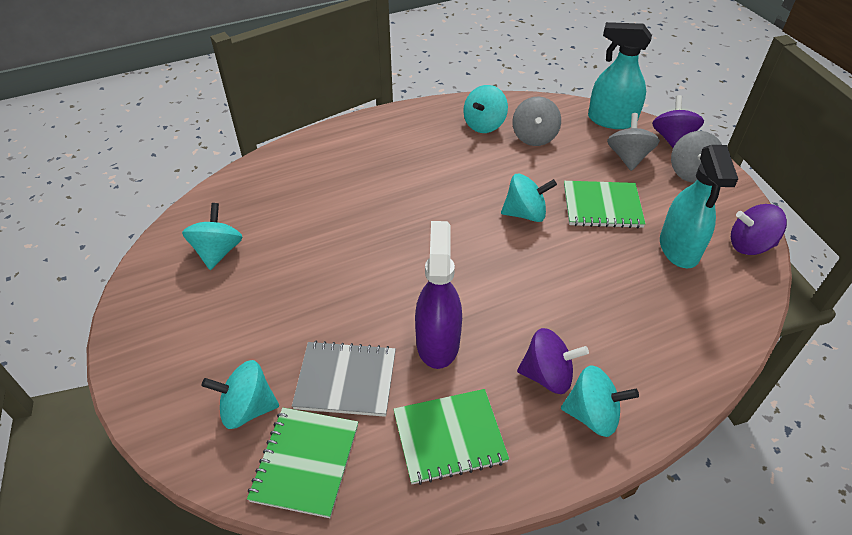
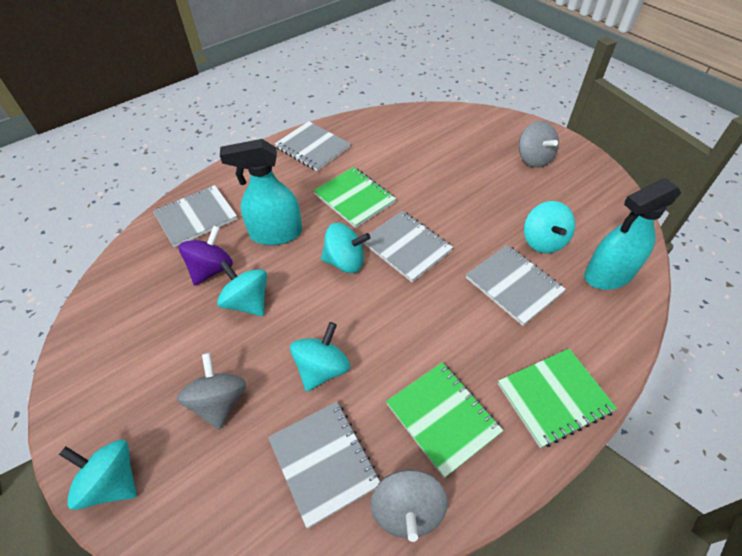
grey notebook: 1 -> 5
purple spinning top: 3 -> 1
purple spray bottle: 1 -> 0

